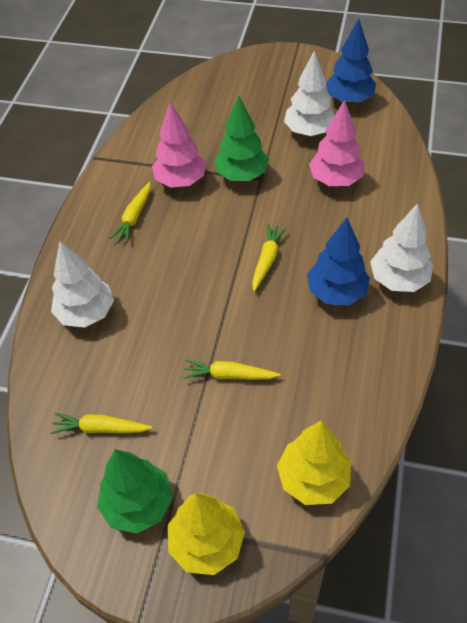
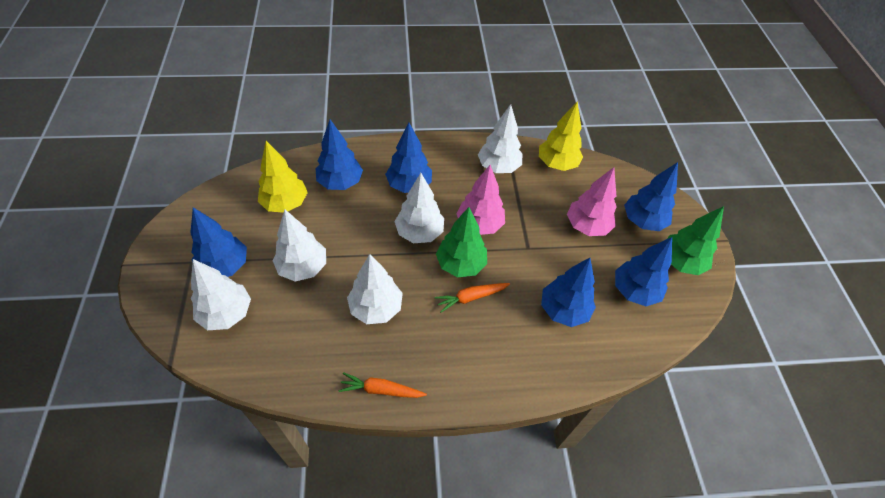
blue tree: 2 -> 6
orange carrot: 0 -> 2
white tree: 3 -> 5
yellow carrot: 4 -> 0

